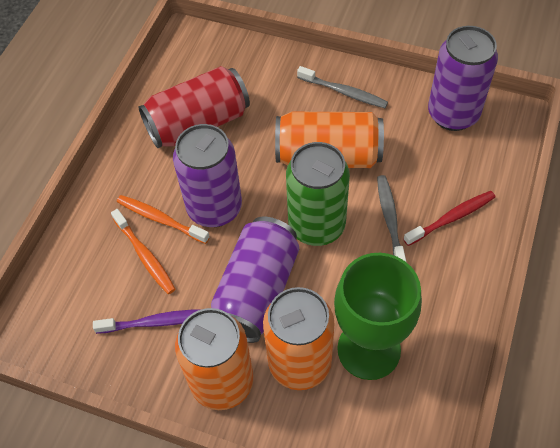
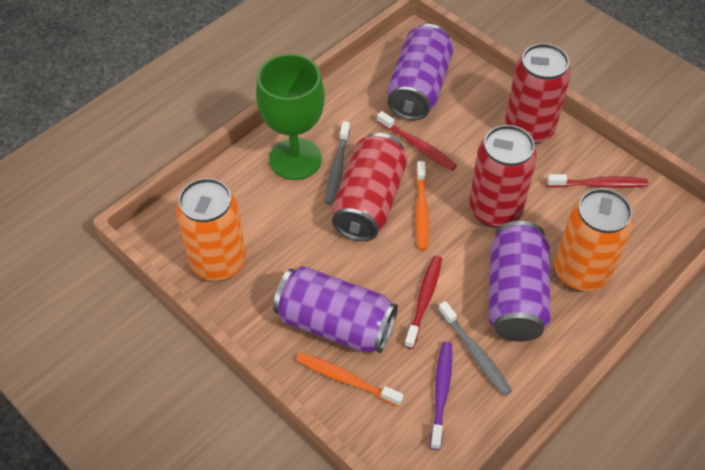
green can: 1 -> 0
orange can: 3 -> 2
red can: 1 -> 3
red toothbrush: 1 -> 3

